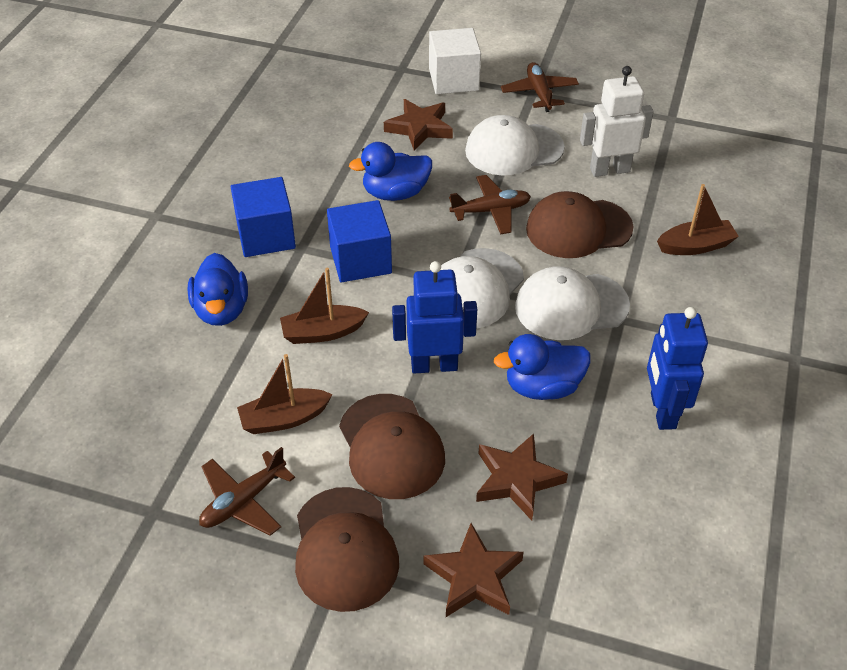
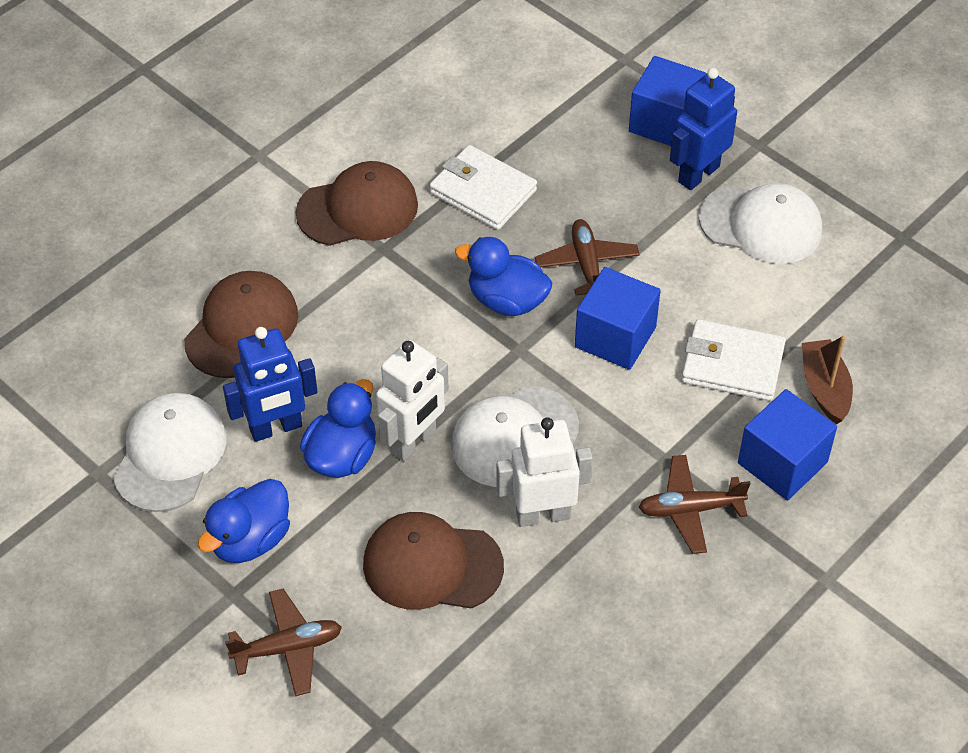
blue cube: 2 -> 3
brown boat: 3 -> 1
brown star: 3 -> 0
white cube: 1 -> 0
white robot: 1 -> 2
white wallet: 0 -> 2

